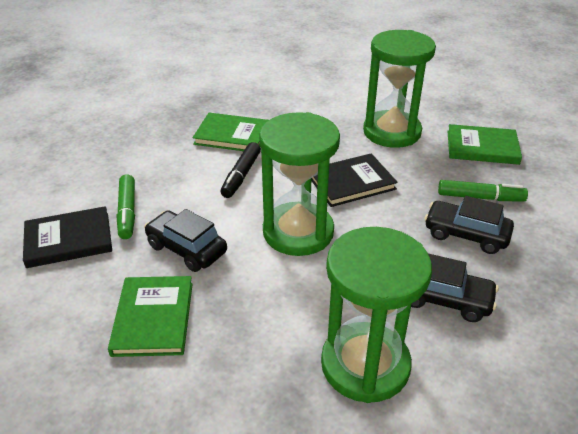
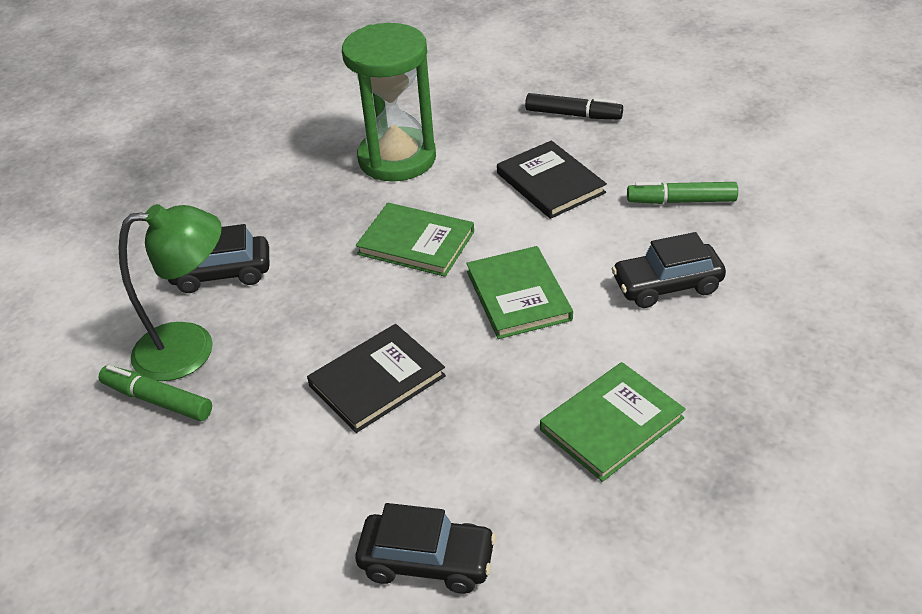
green hourglass: 3 -> 1
green lamp: 0 -> 1

